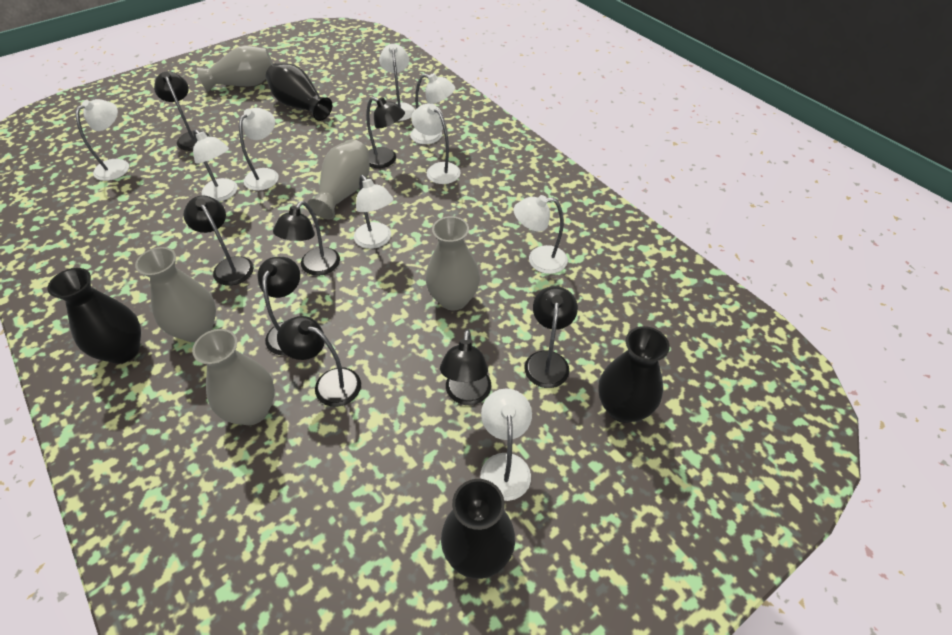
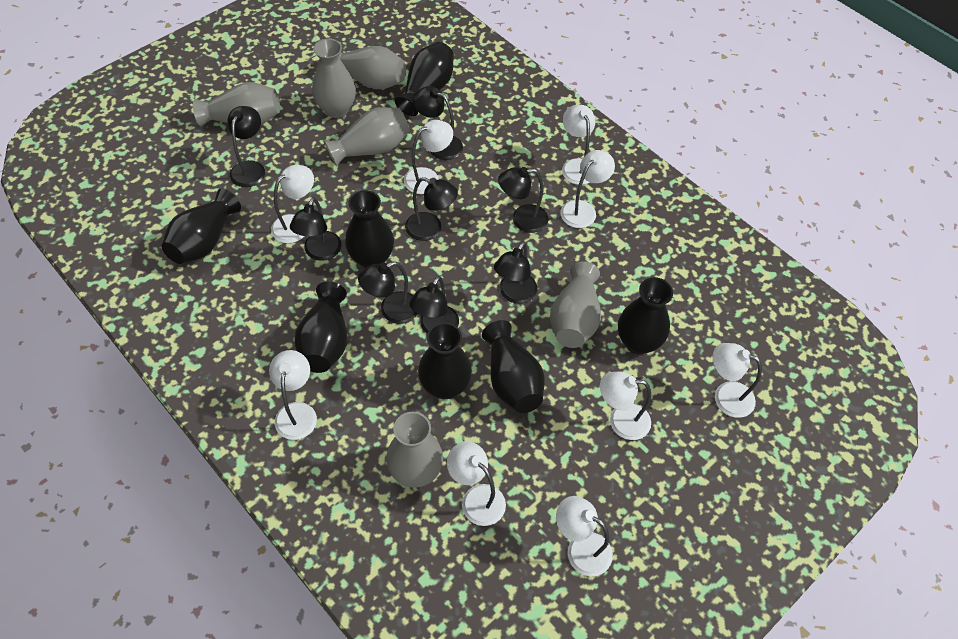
black vase: 4 -> 7
grey vase: 5 -> 6

